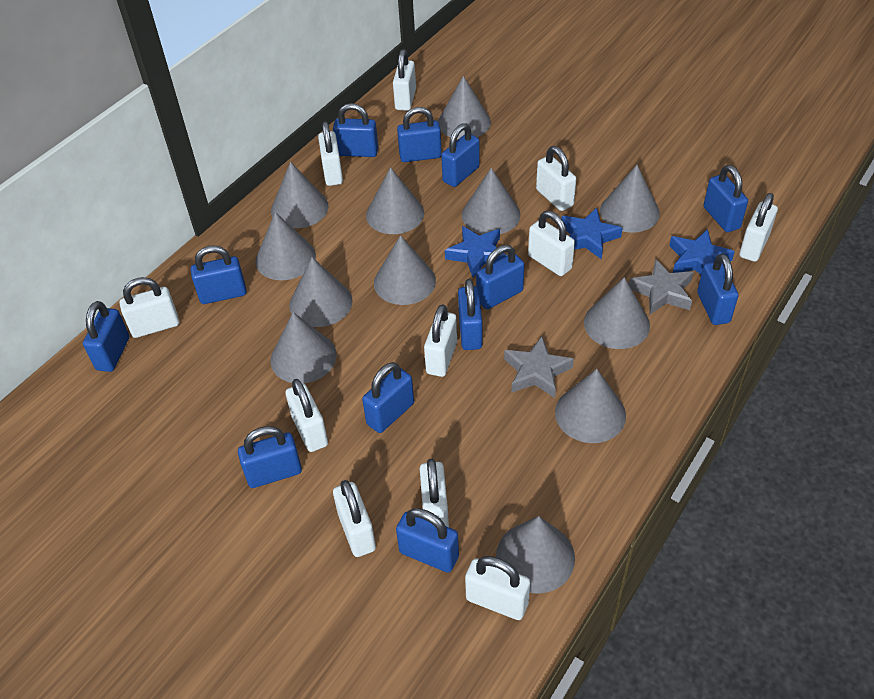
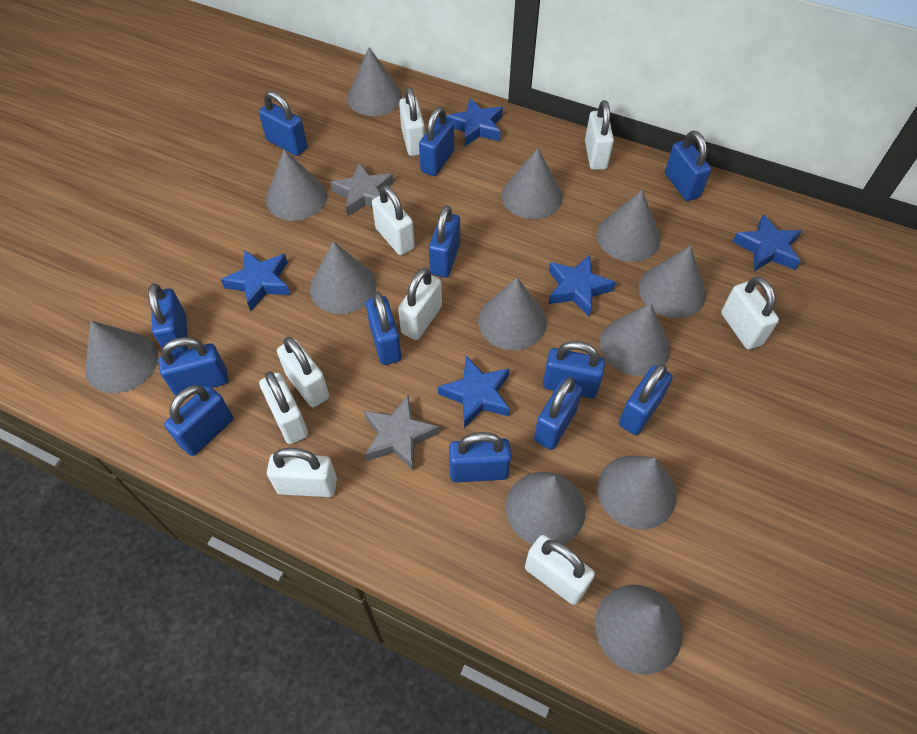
blue star: 3 -> 5
white padlock: 11 -> 9

